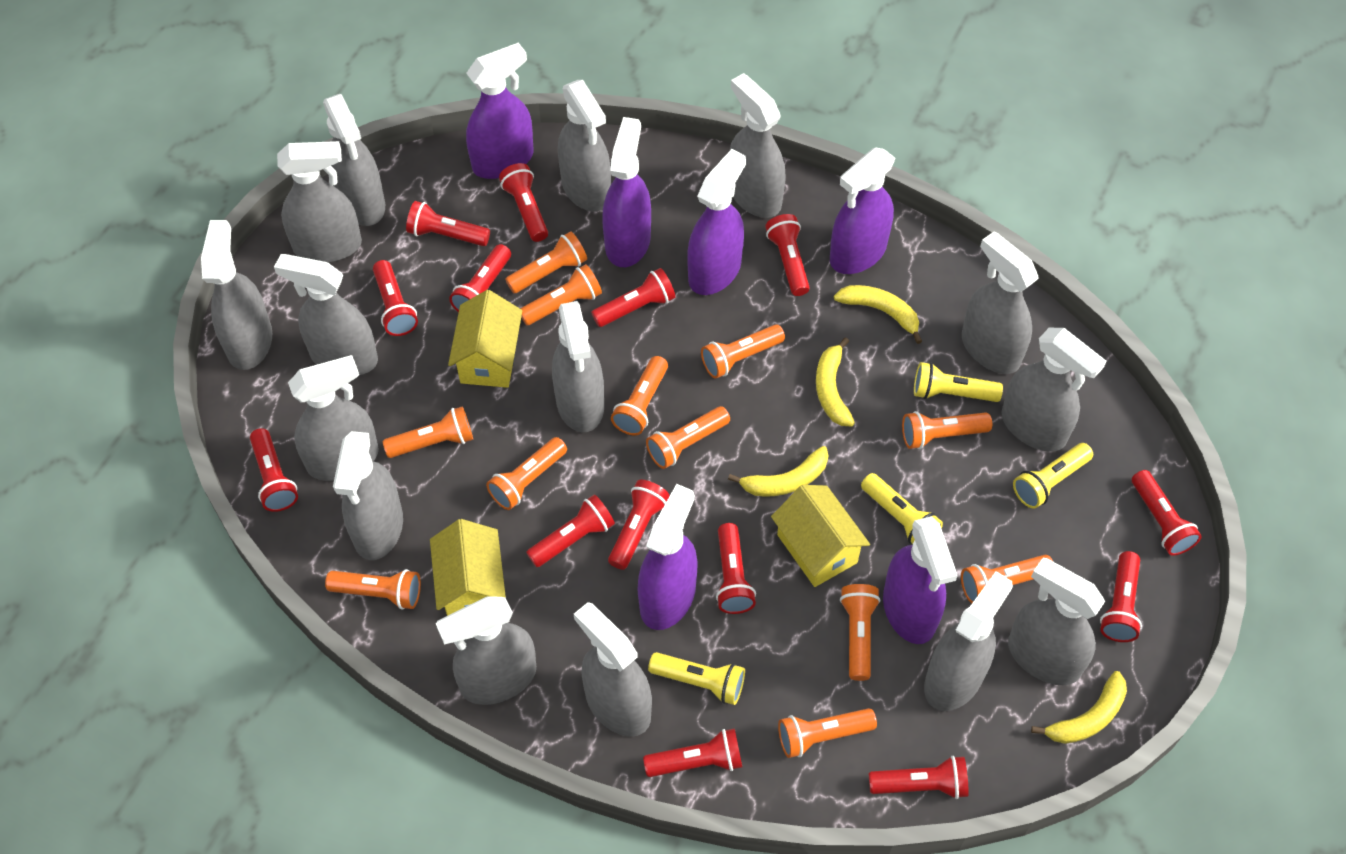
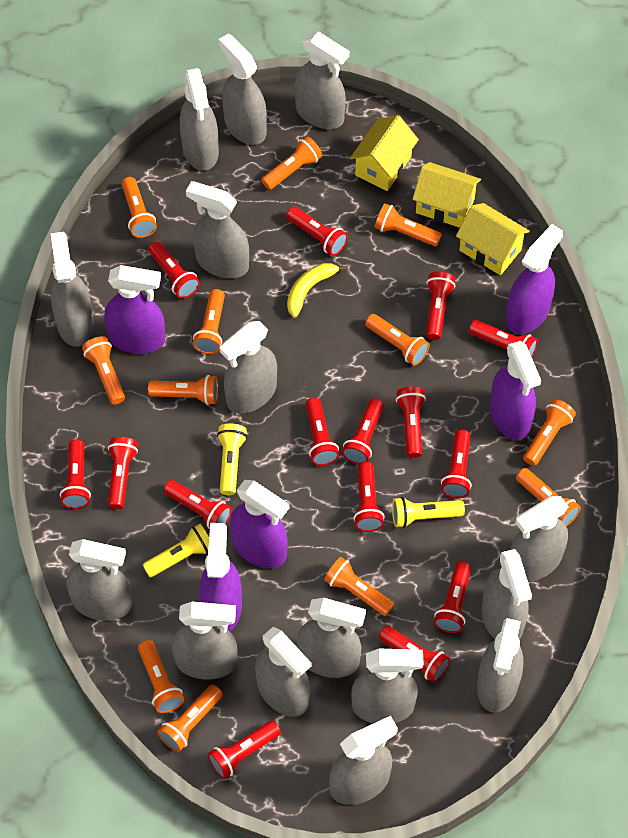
purple spray bottle: 6 -> 5
red flashlight: 14 -> 15
yellow banana: 4 -> 1
yellow flashlight: 4 -> 3

